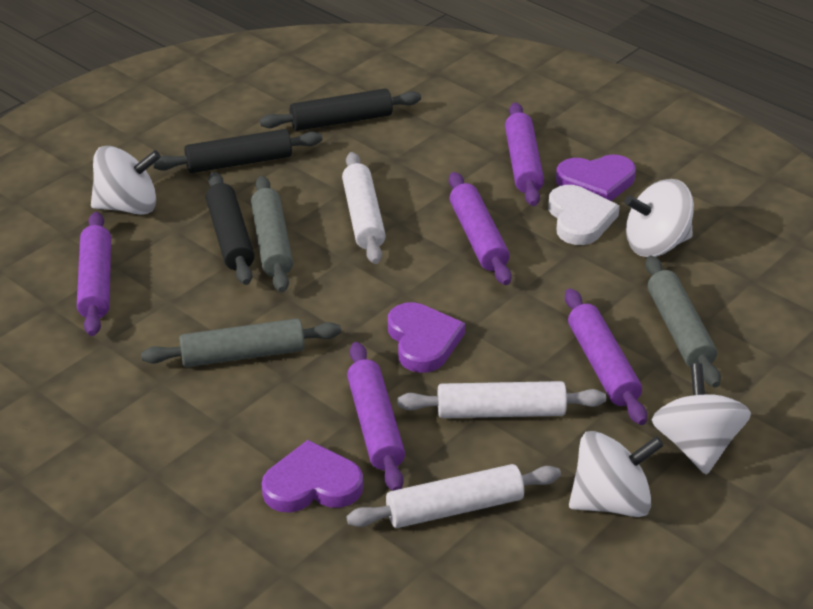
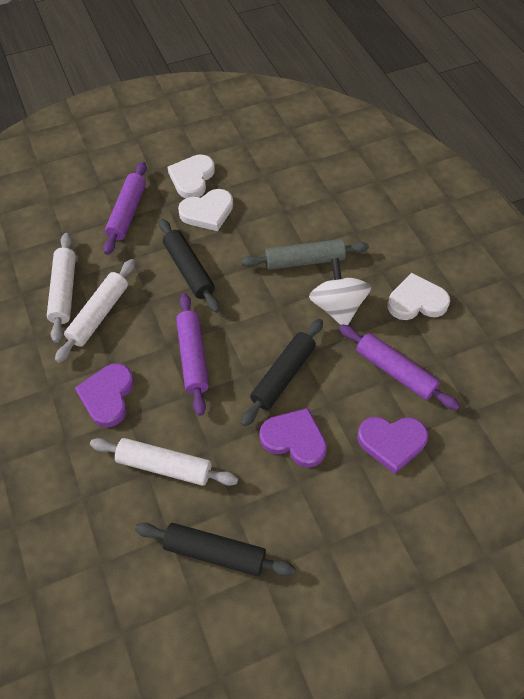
grey rolling pin: 3 -> 1
purple rolling pin: 5 -> 3
white heart: 1 -> 3
white spinning top: 4 -> 1

